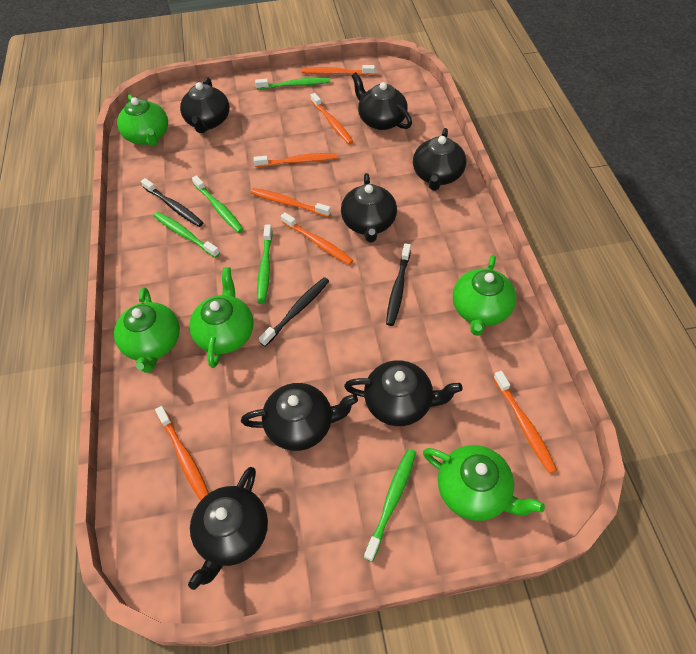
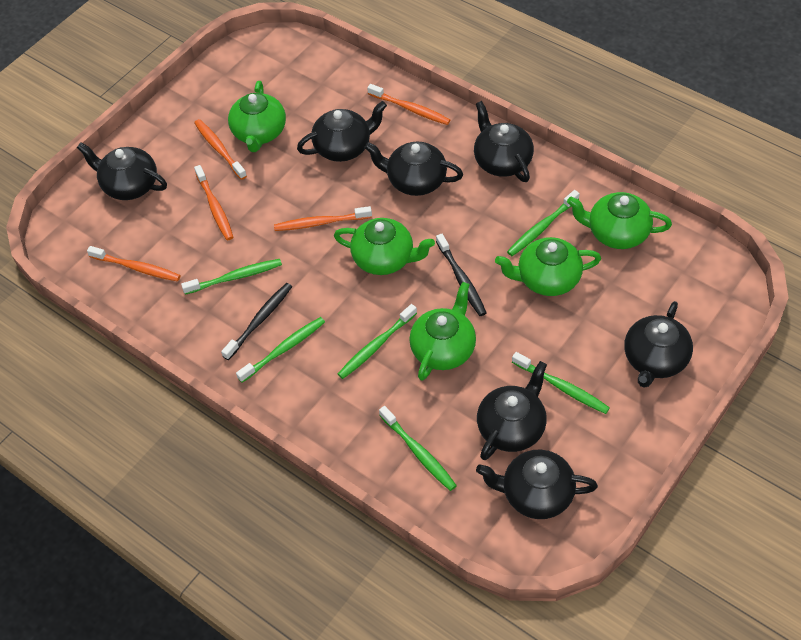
black toothbrush: 3 -> 2
green toothbrush: 5 -> 6
orange toothbrush: 7 -> 5

